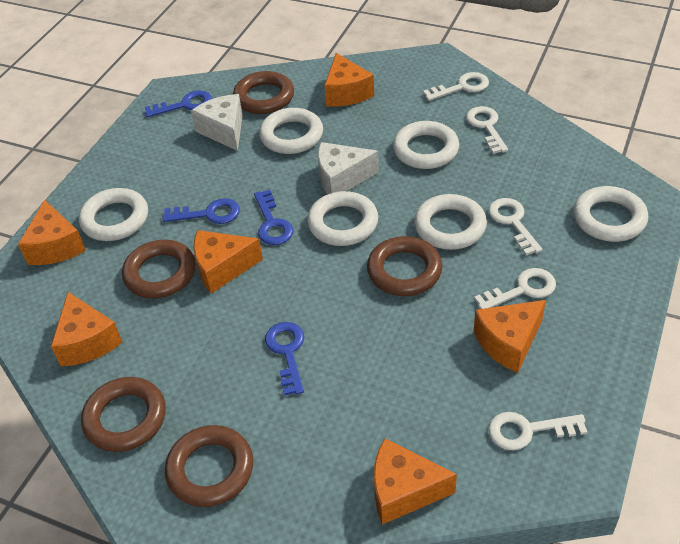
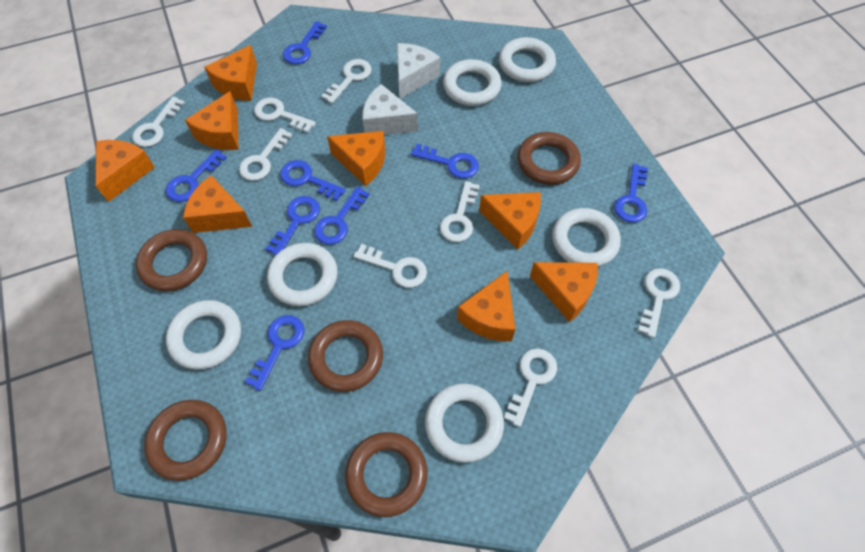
blue key: 4 -> 8
orange cheese: 6 -> 8
white key: 5 -> 8

